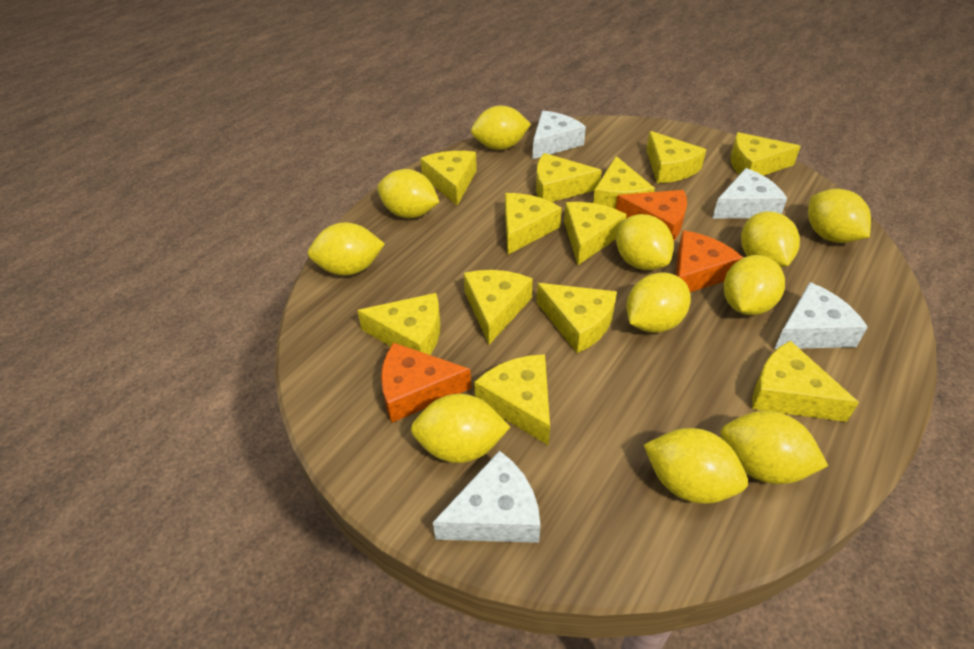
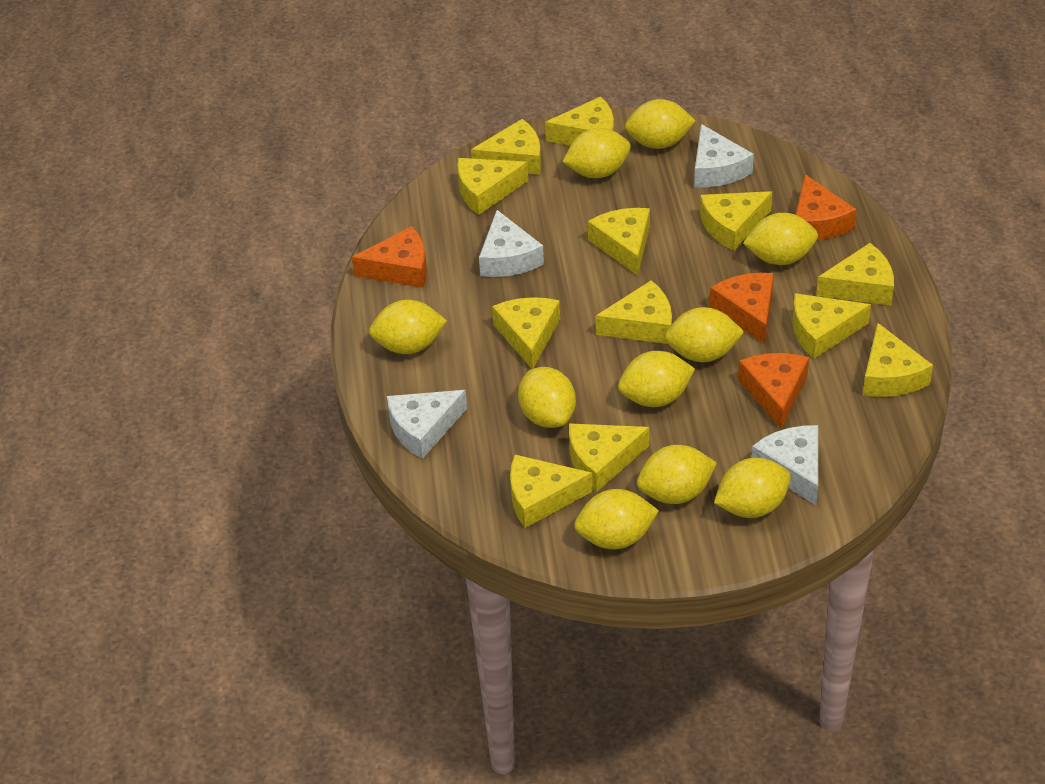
orange cheese: 3 -> 4
yellow lemon: 11 -> 10

